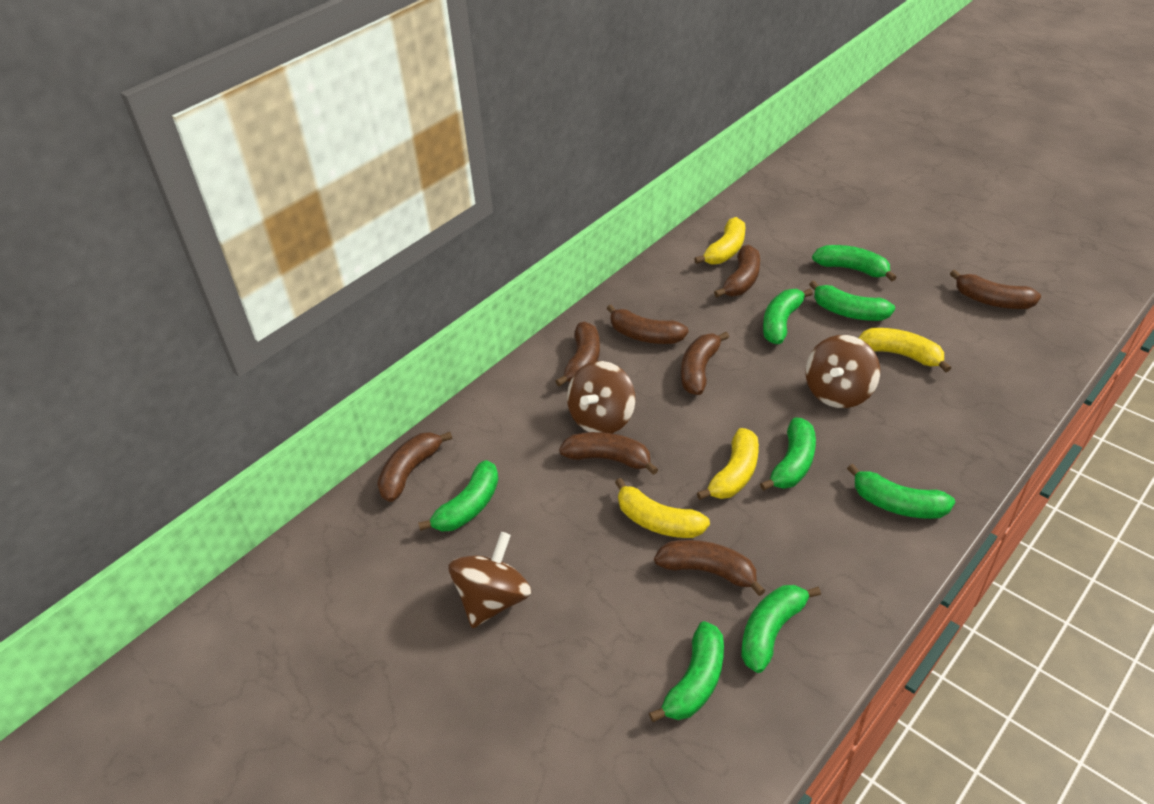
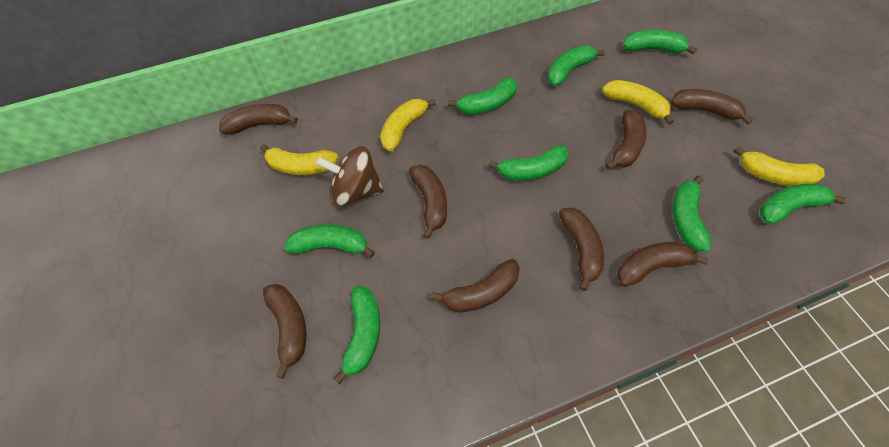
brown spinning top: 3 -> 1

